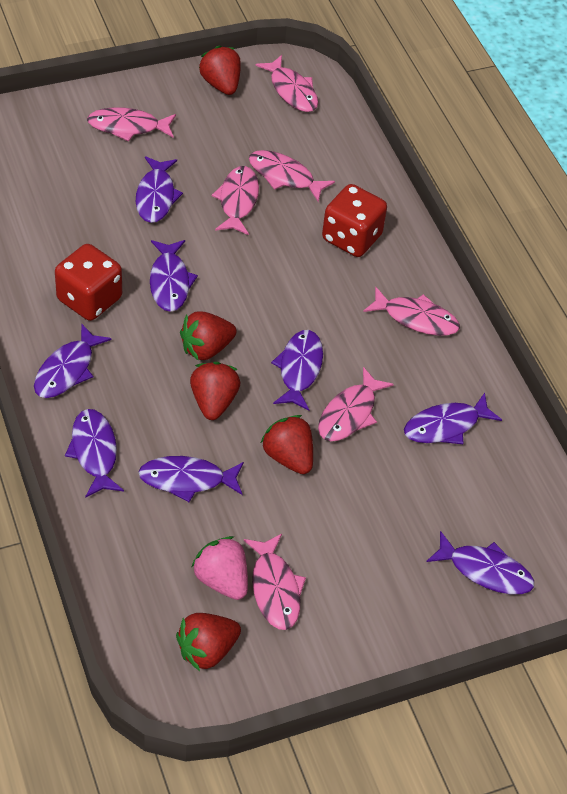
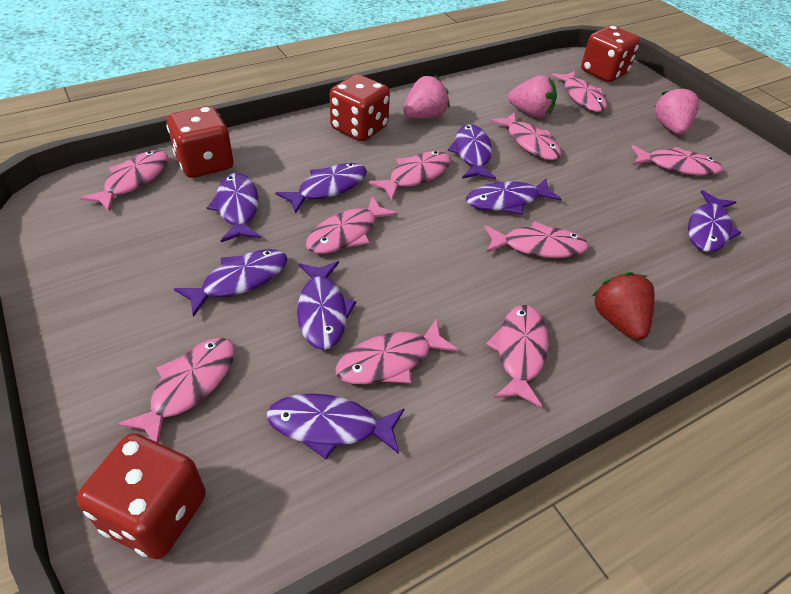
pink fish: 7 -> 10
pink strawberry: 1 -> 3
red dice: 2 -> 4
red strawberry: 5 -> 1

